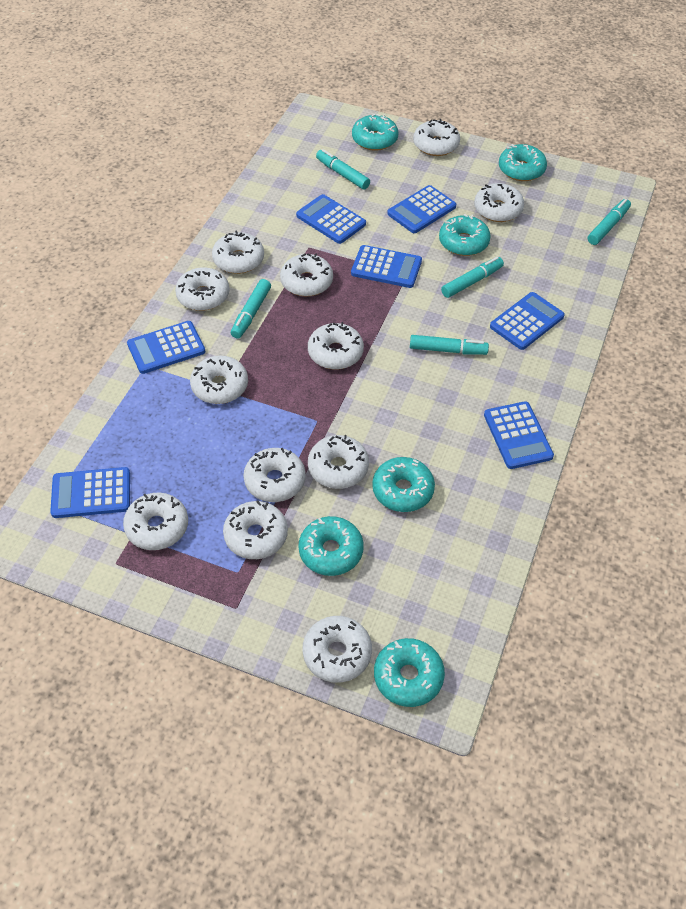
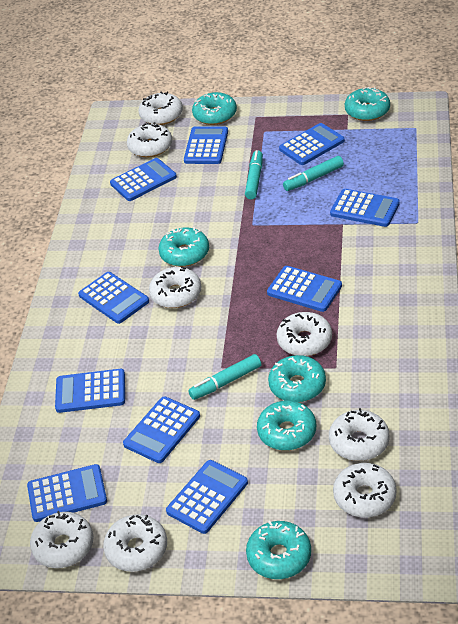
blue calculator: 7 -> 10
turquoise marker: 5 -> 3
white donut: 12 -> 8

